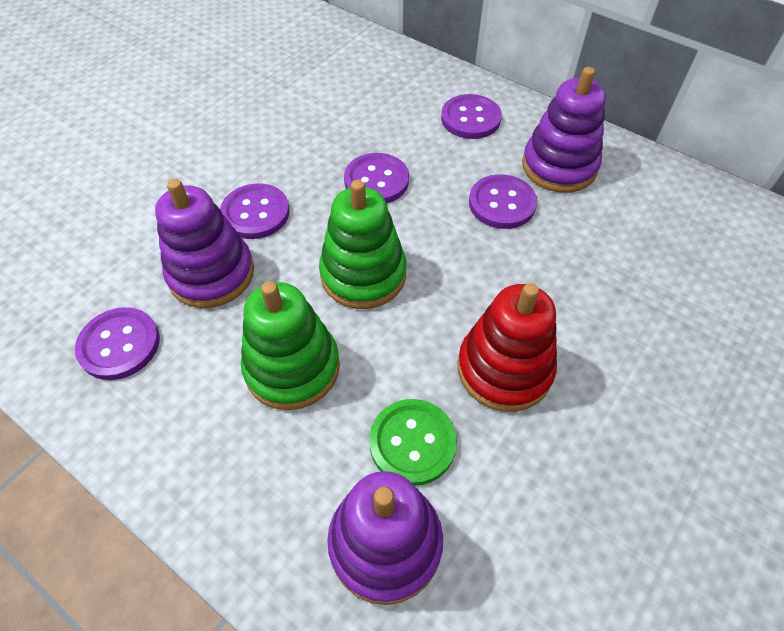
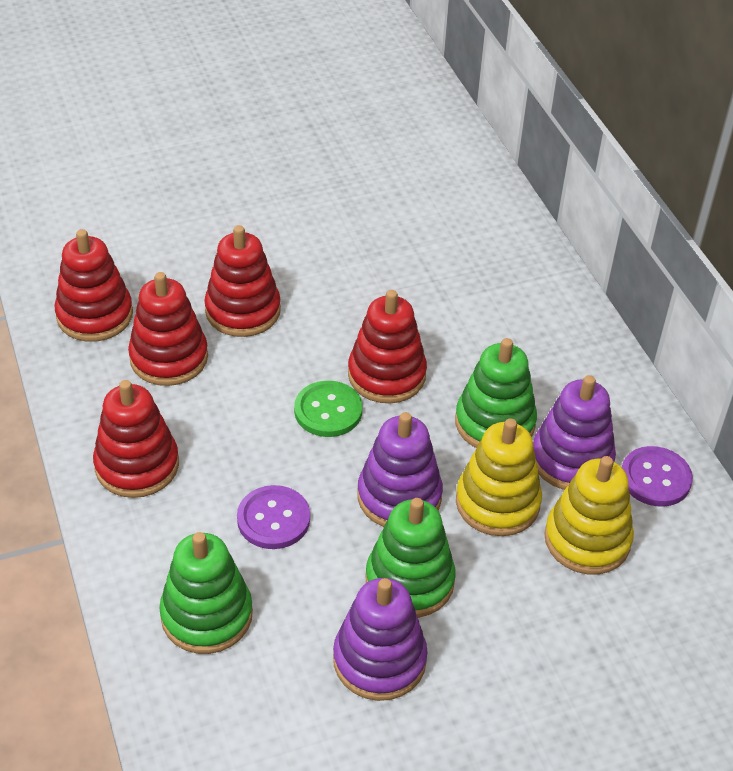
green stacking toy: 2 -> 3
purple button: 5 -> 2
red stacking toy: 1 -> 5
yellow stacking toy: 0 -> 2

